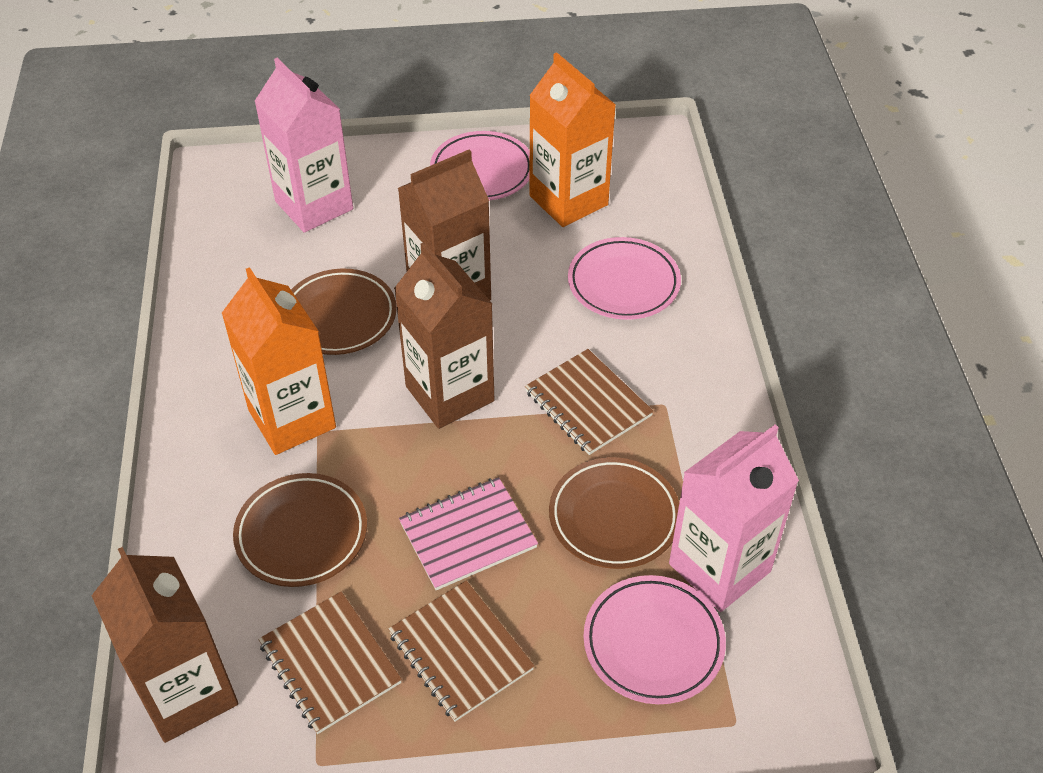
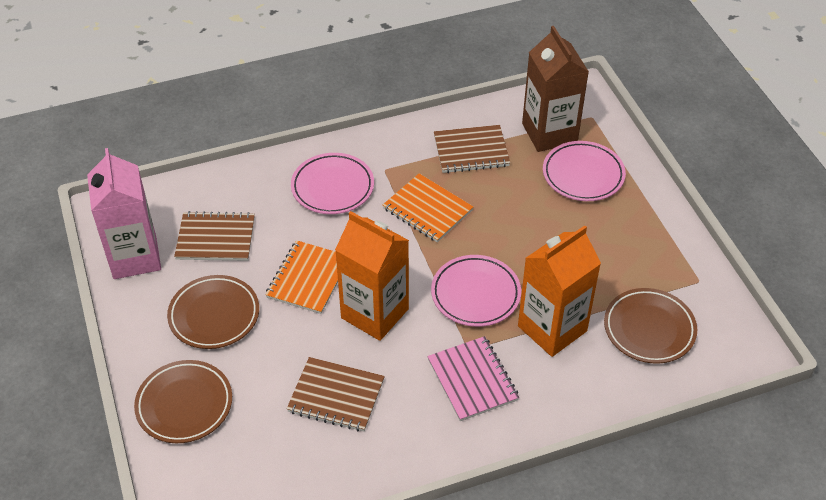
brown carton: 3 -> 1
orange notebook: 0 -> 2
pink carton: 2 -> 1

